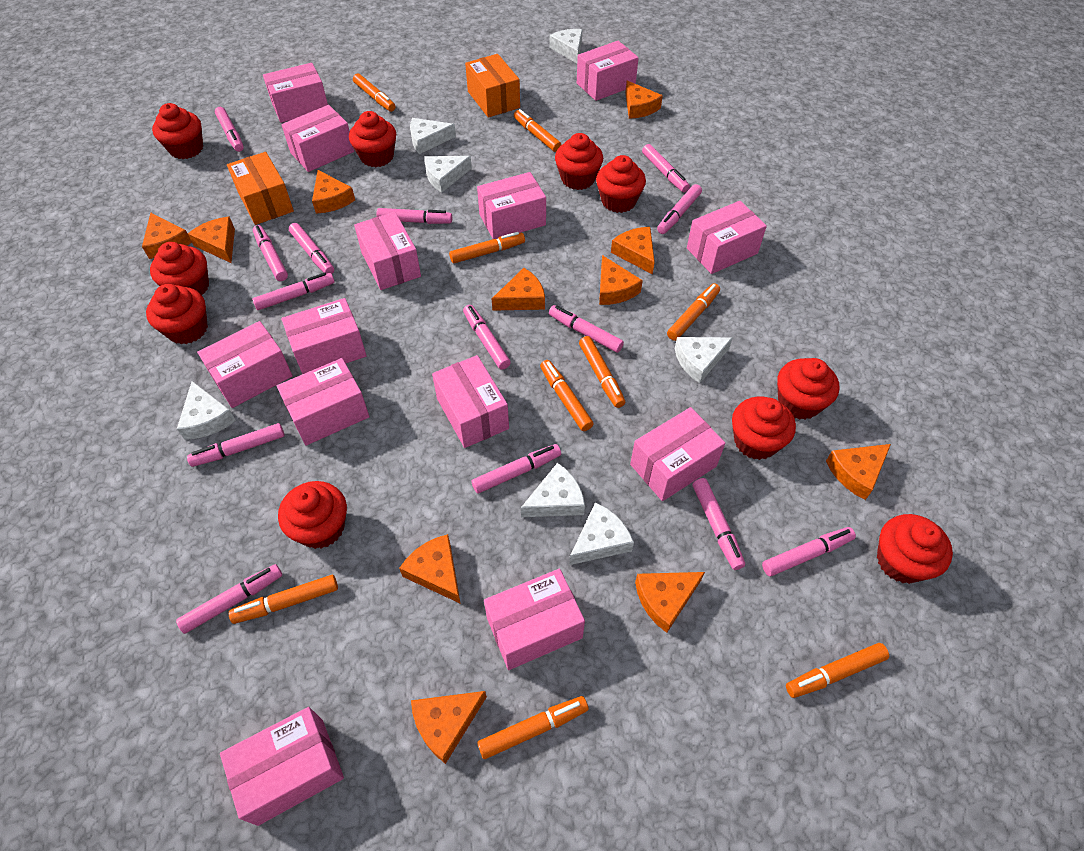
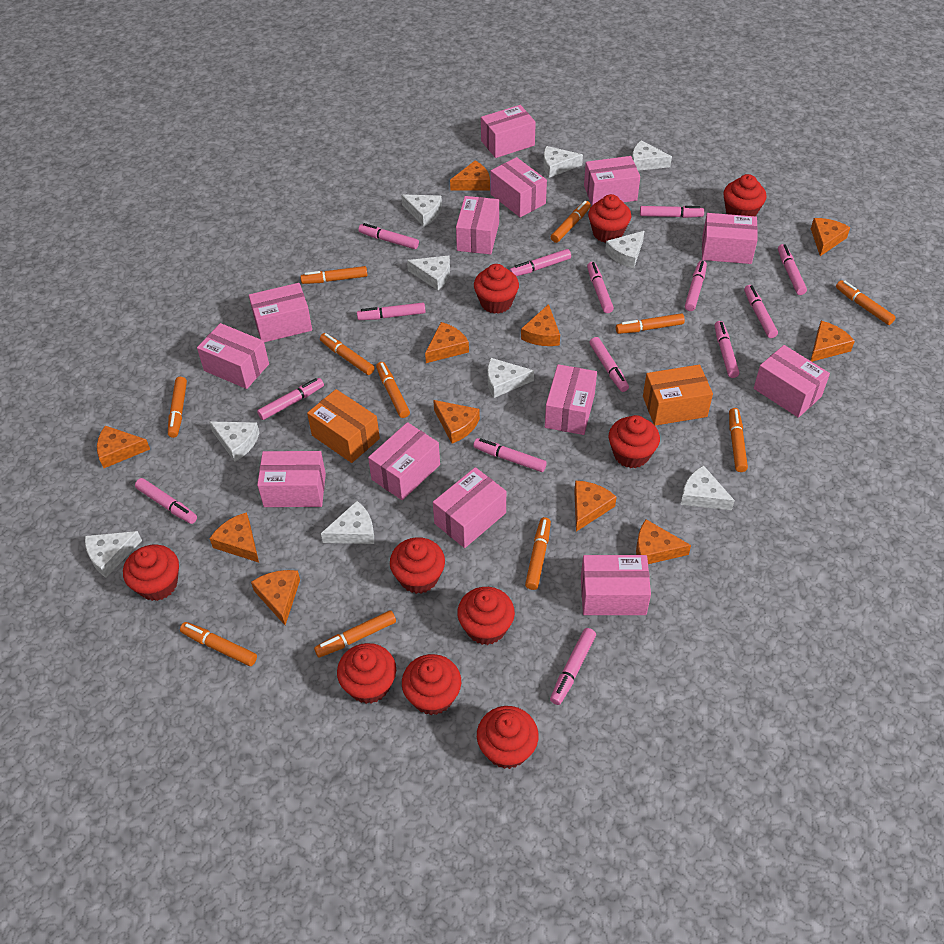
orange marker: 9 -> 11
white cheese: 7 -> 10

